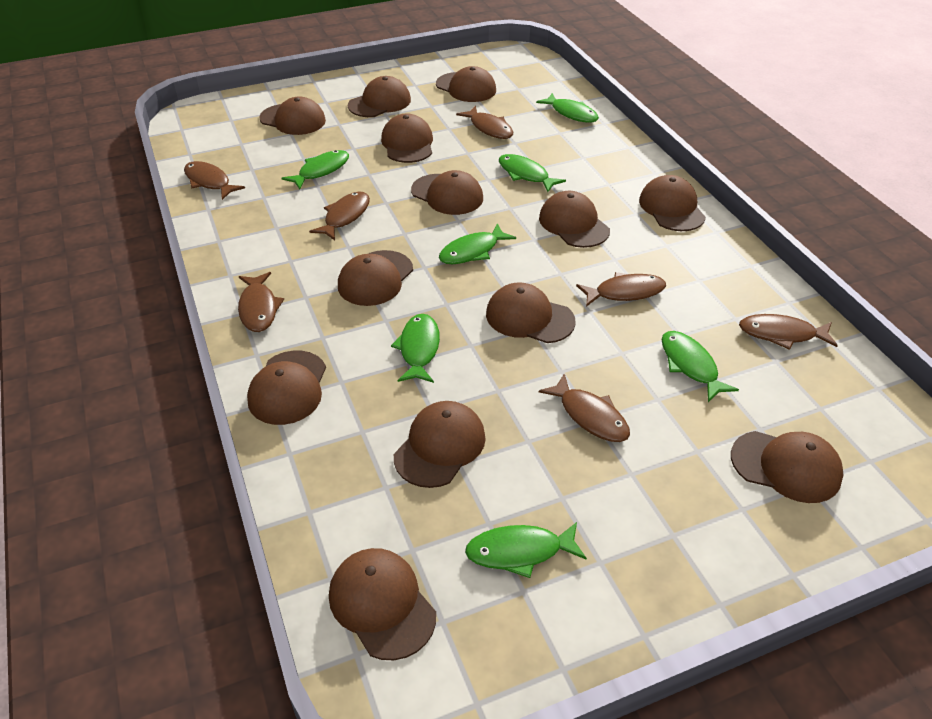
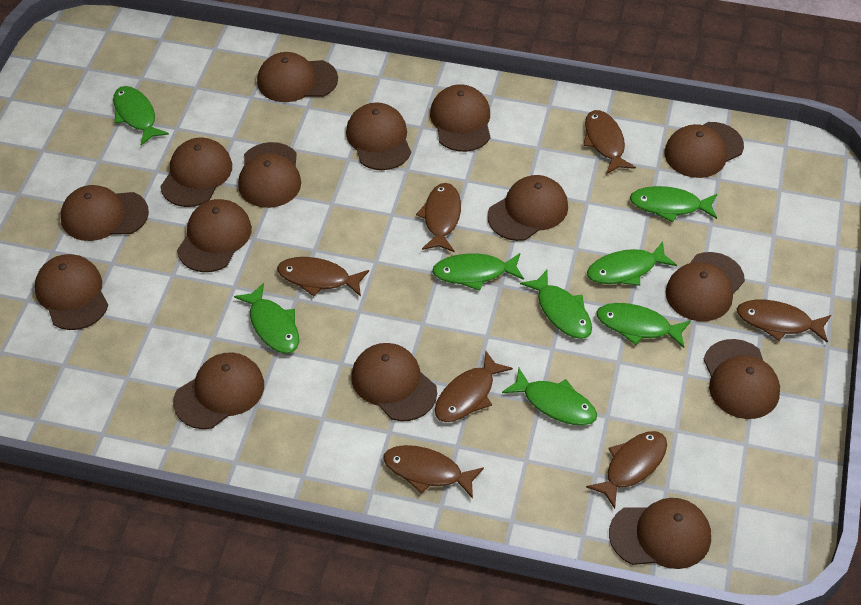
brown cap: 13 -> 15
green fish: 7 -> 8

